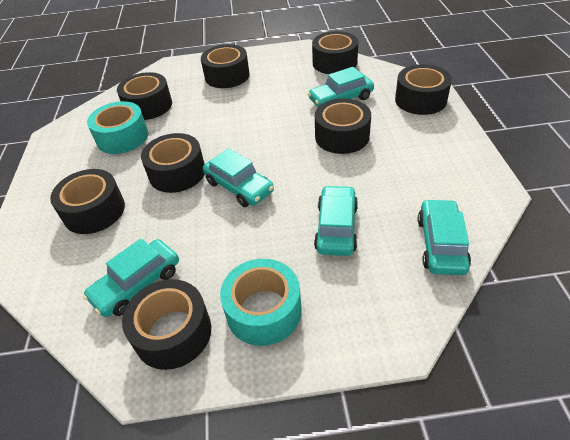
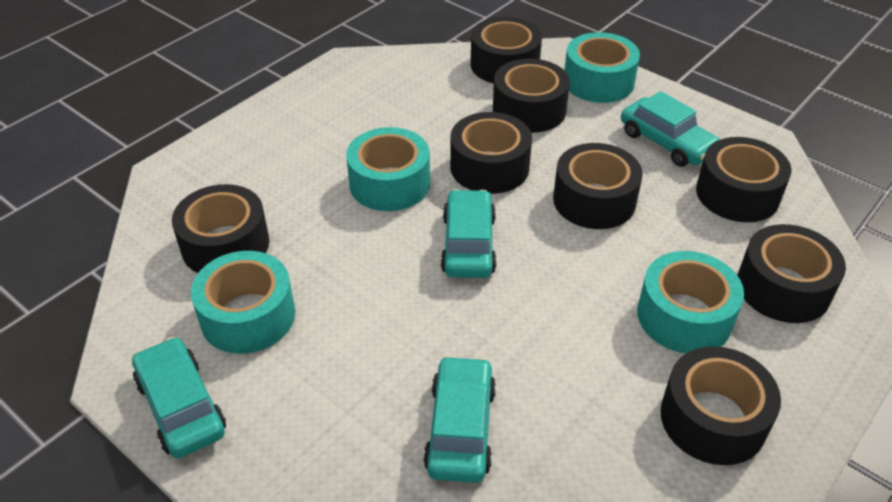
turquoise car: 5 -> 4
turquoise tape: 2 -> 4

